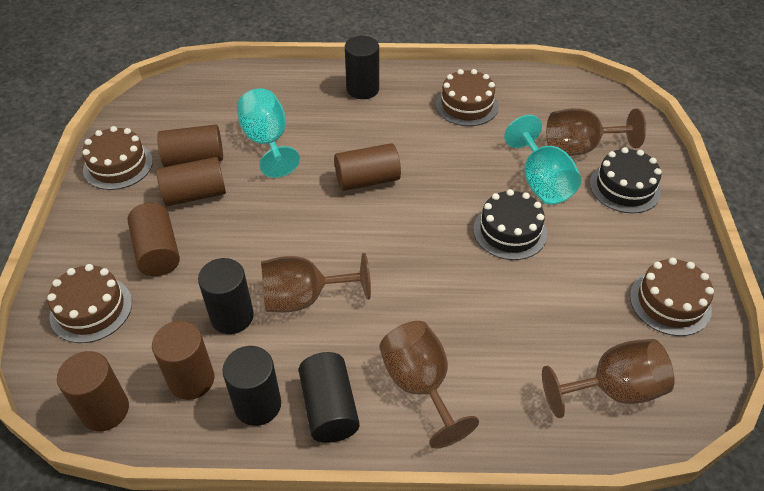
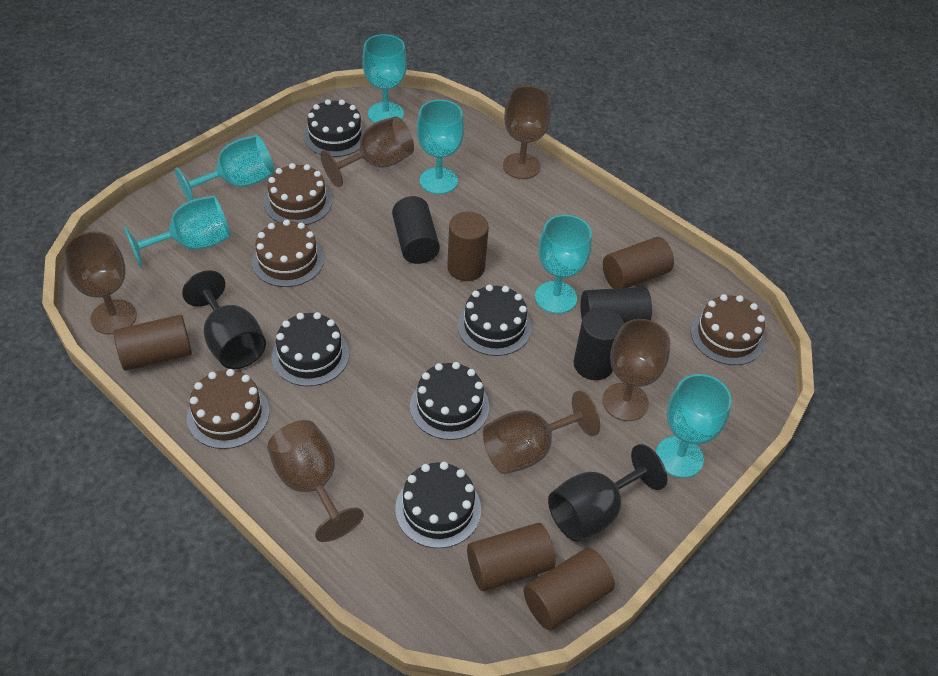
black cake: 2 -> 5
black cylinder: 4 -> 3
black goblet: 0 -> 2
brown cylinder: 6 -> 5
brown goblet: 4 -> 6
turquoise goblet: 2 -> 6

